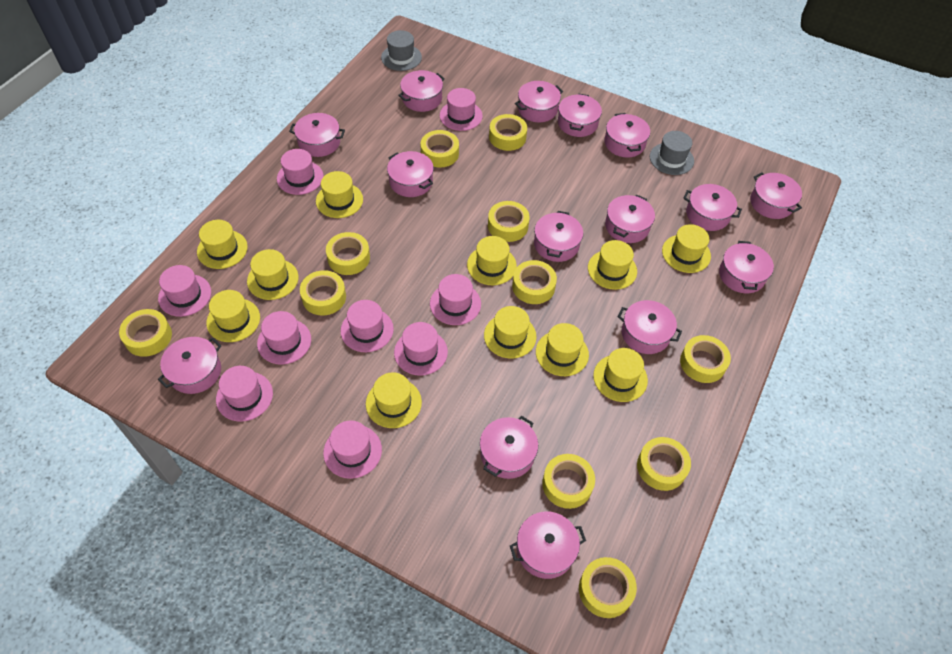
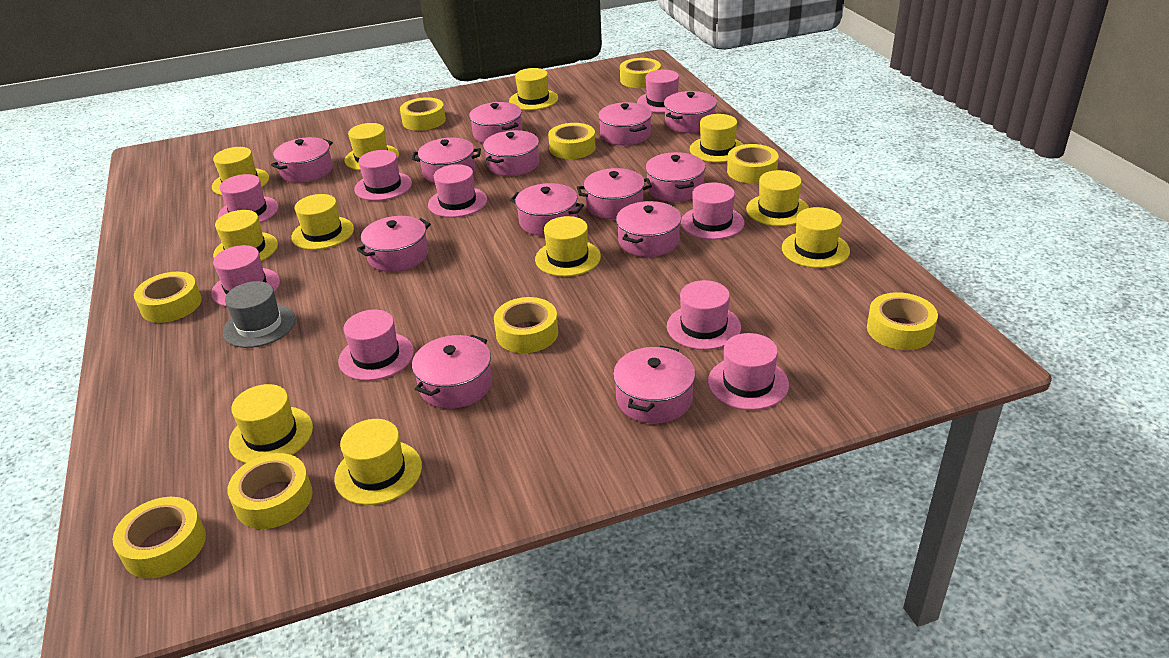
grey hat: 2 -> 1
pink pot: 15 -> 13
yellow tape: 11 -> 9

